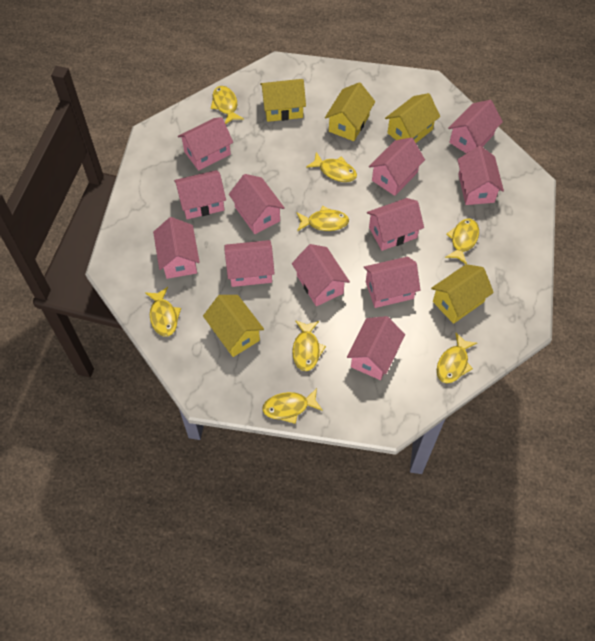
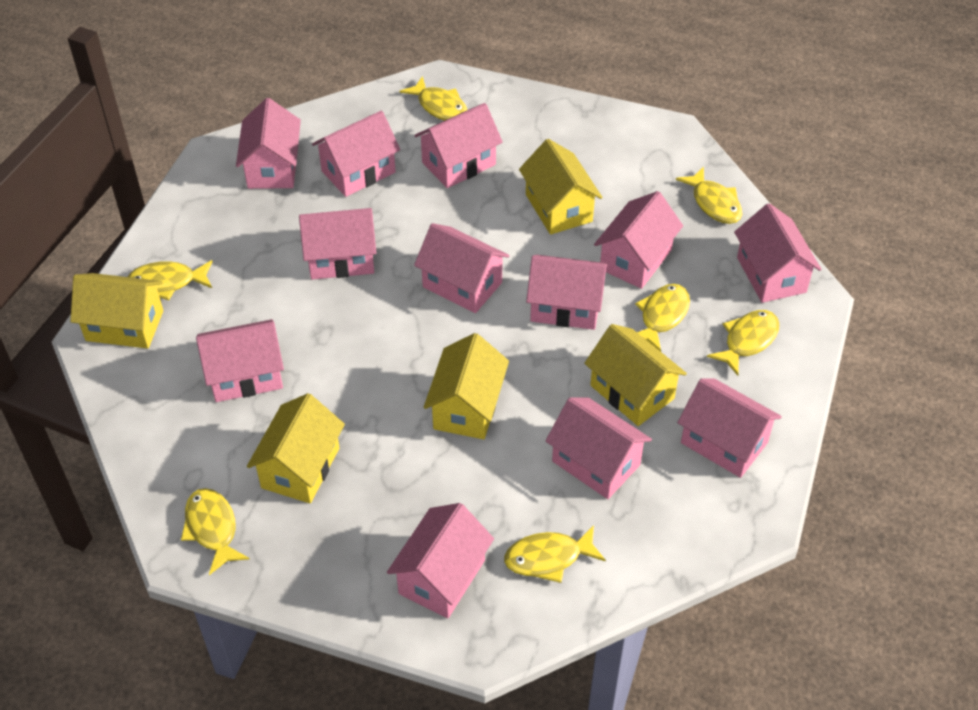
yellow fish: 8 -> 7

